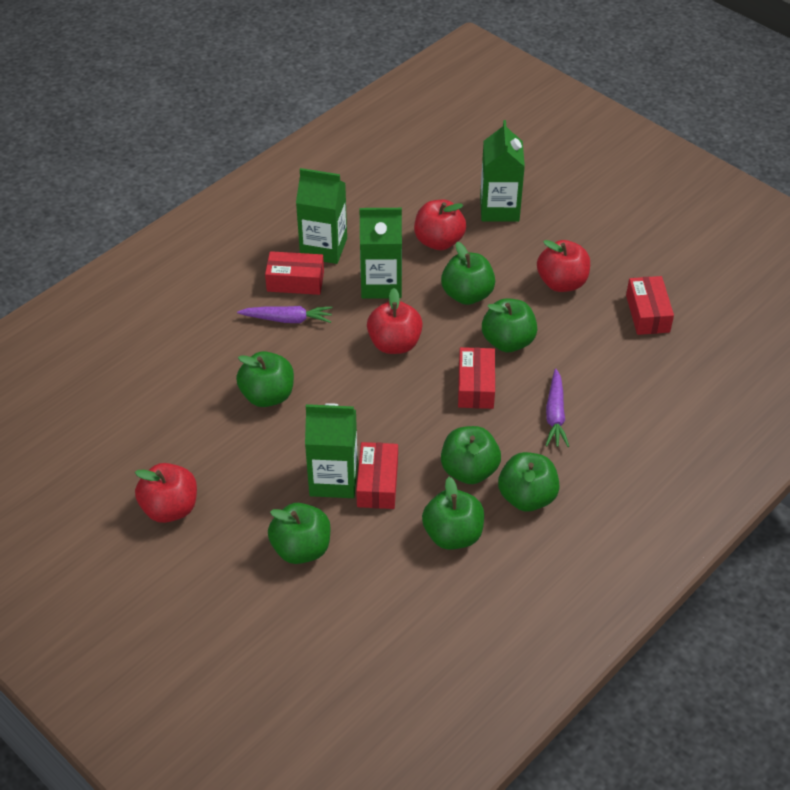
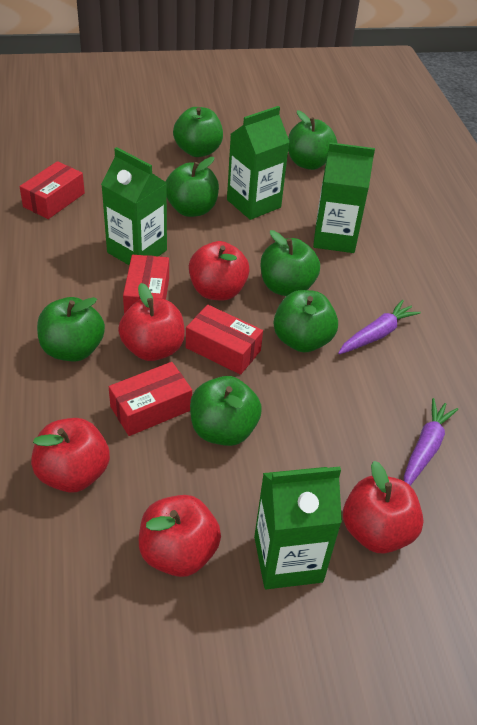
red apple: 4 -> 5

